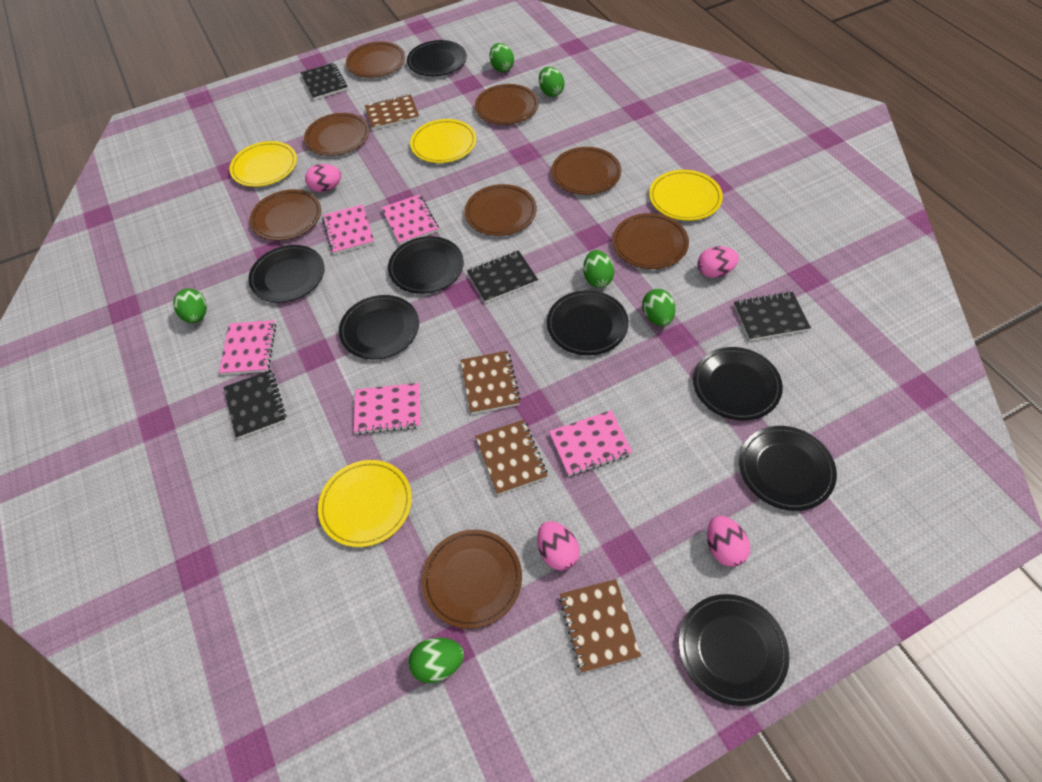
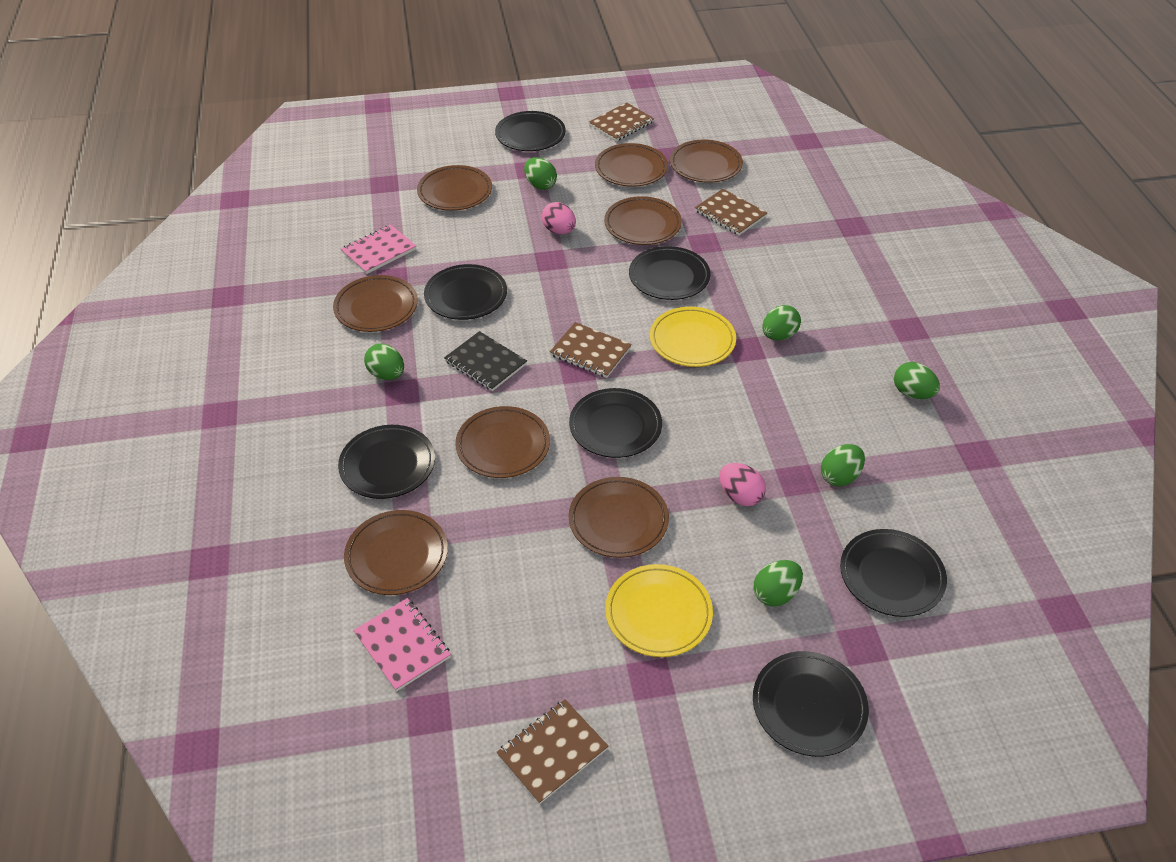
black notebook: 4 -> 1
black plate: 8 -> 7
pink egg: 4 -> 2
pink notebook: 5 -> 2
yellow plate: 4 -> 2

